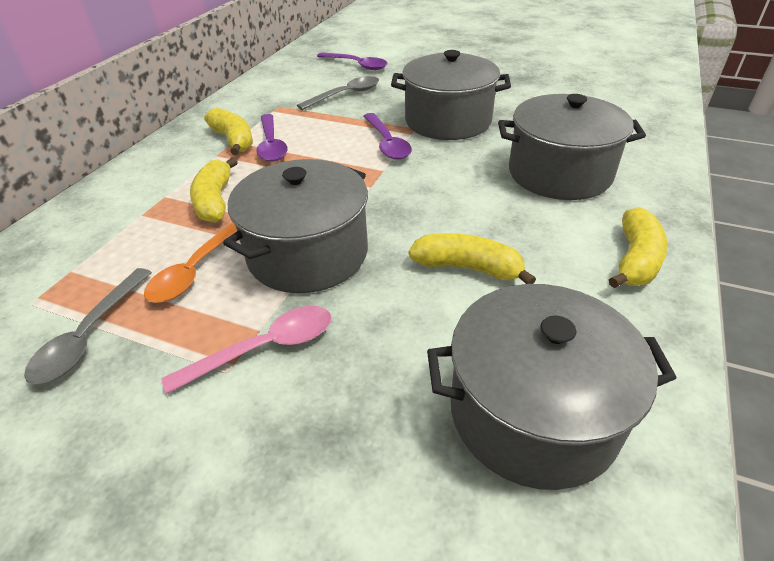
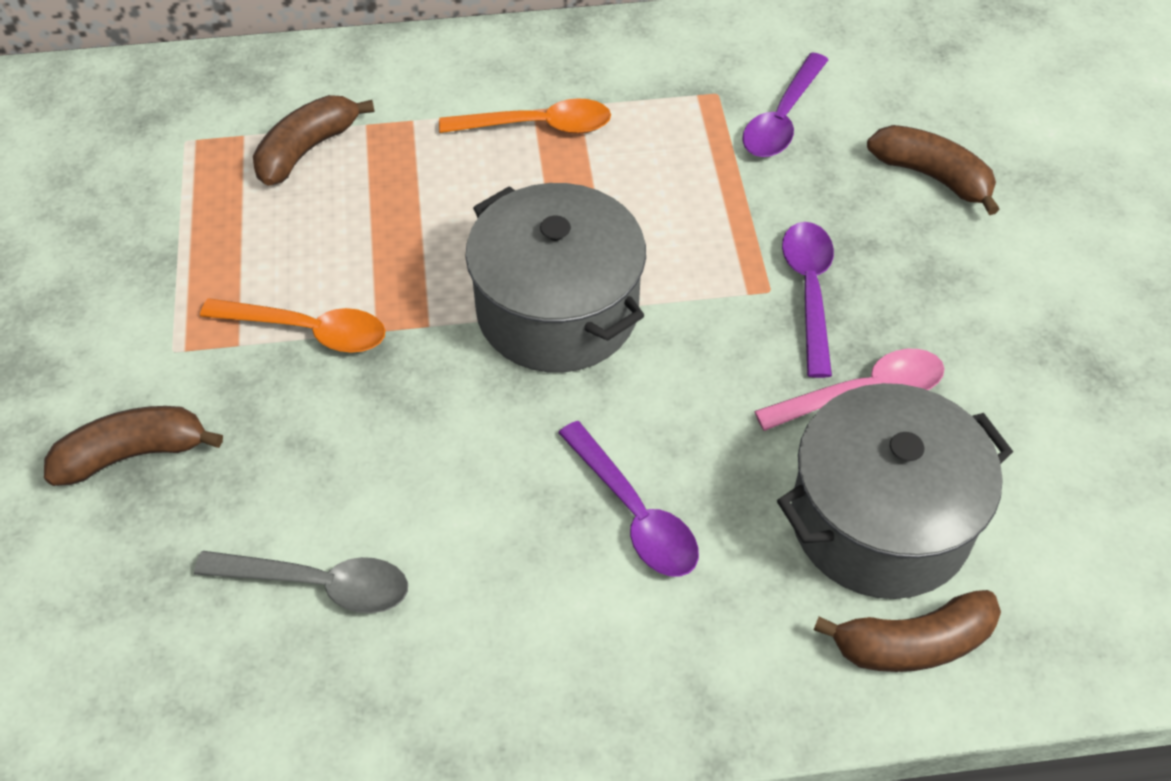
brown banana: 0 -> 4
grey pot: 4 -> 2
grey spoon: 2 -> 1
orange spoon: 1 -> 2
yellow banana: 4 -> 0

